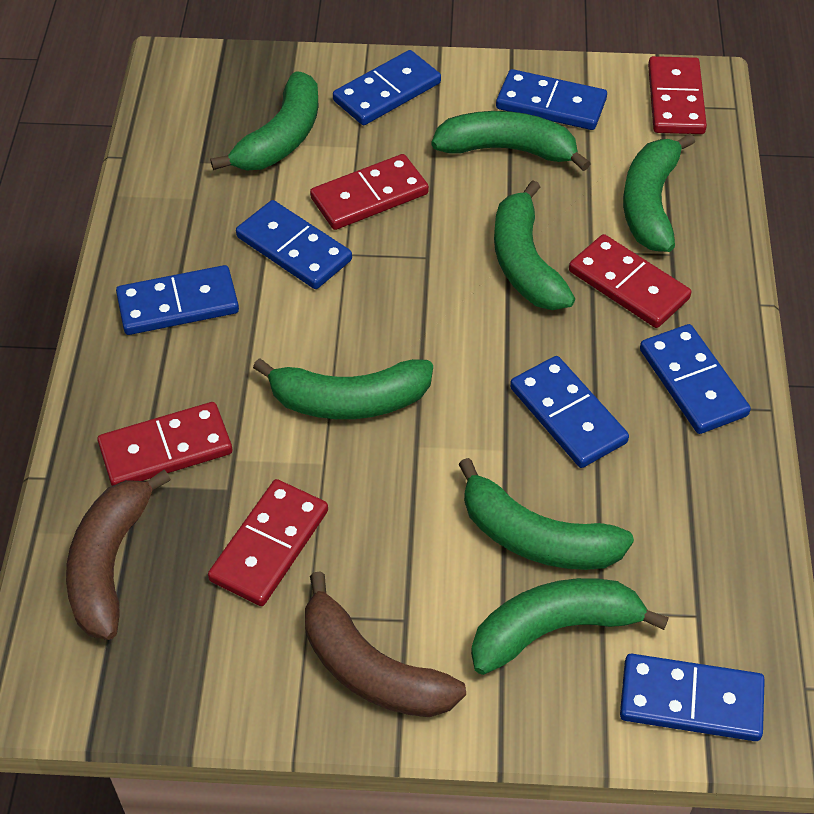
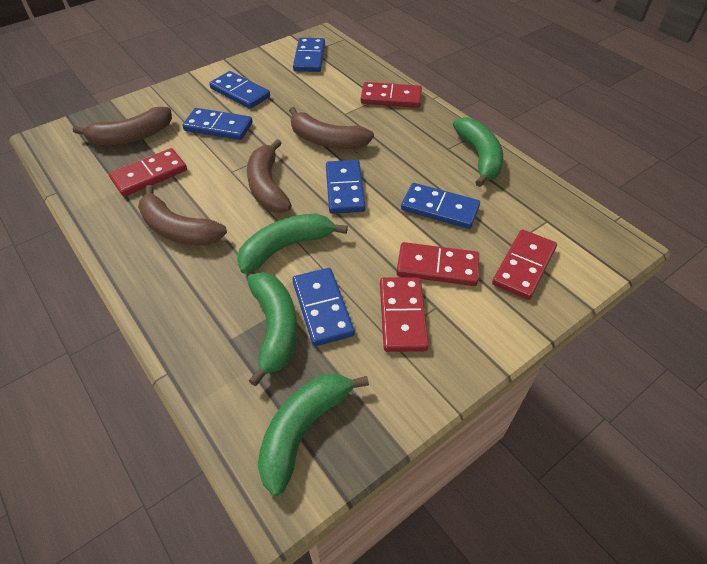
blue domino: 7 -> 6
brown banana: 2 -> 4
green banana: 7 -> 4

